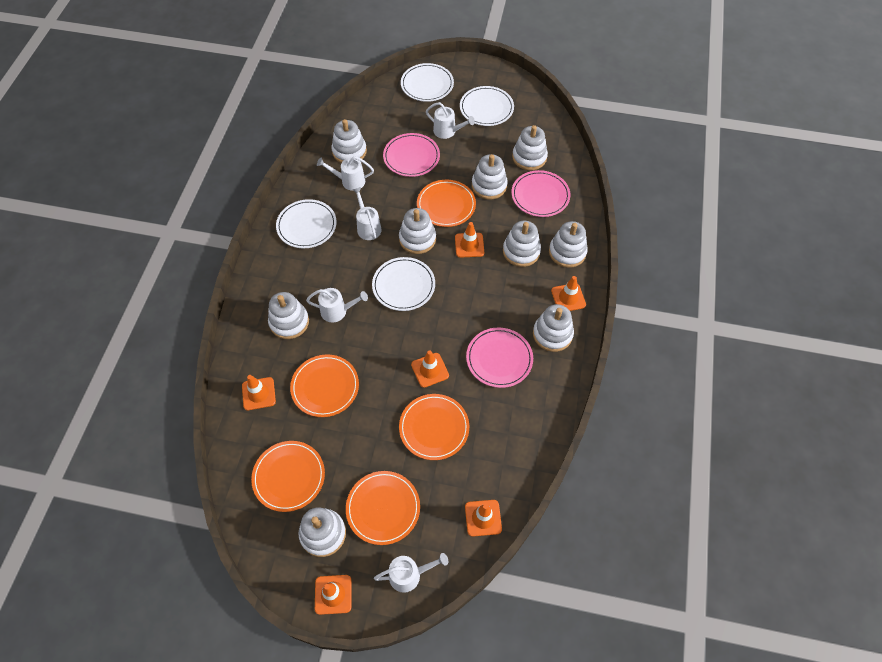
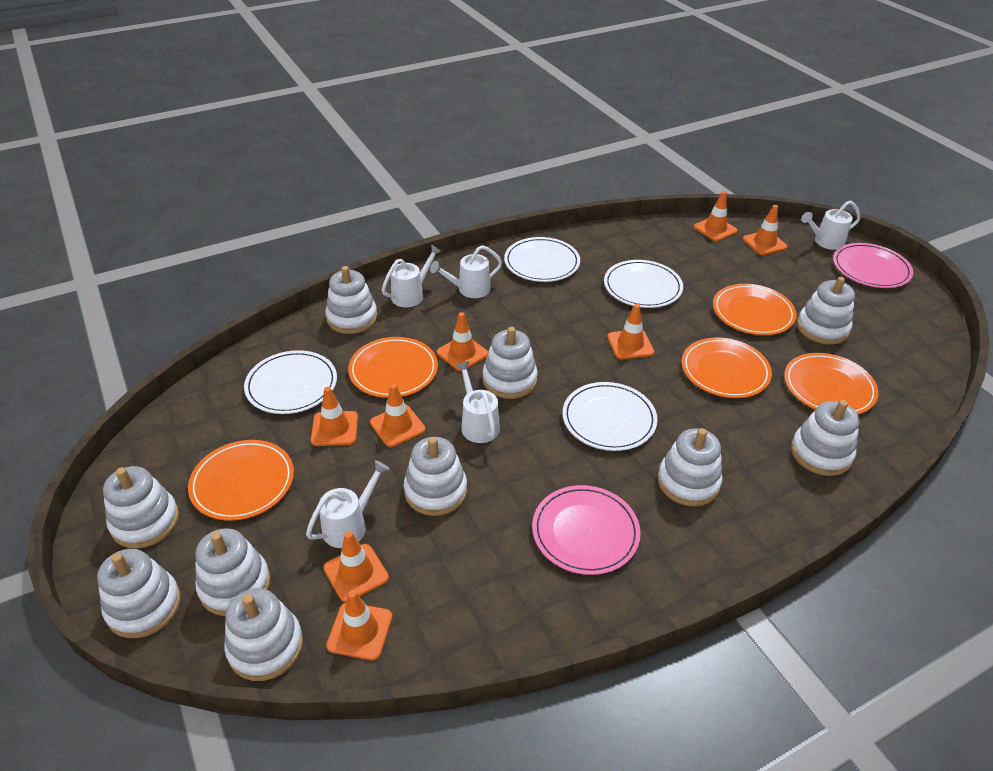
orange traffic cone: 6 -> 8
pink plate: 3 -> 2
white stacking toy: 9 -> 10

